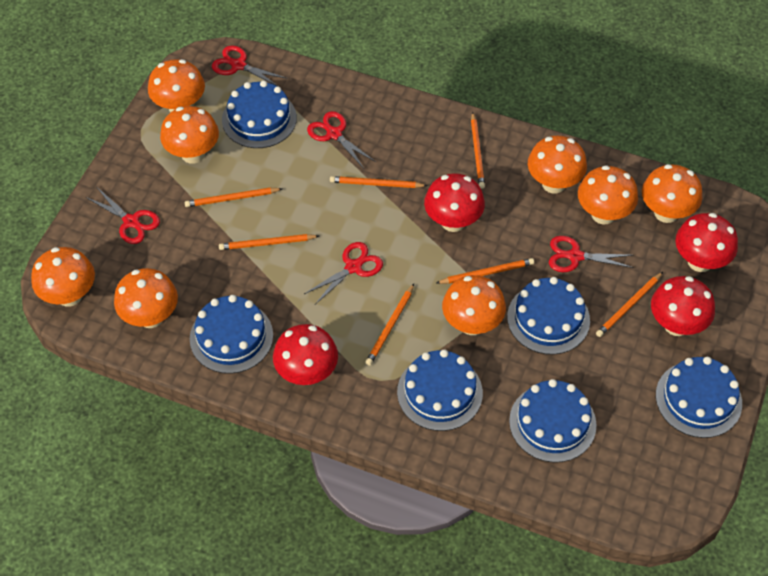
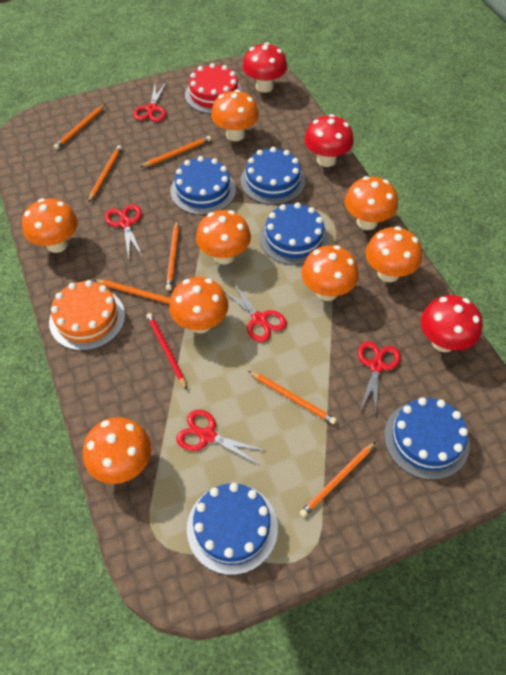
blue cake: 6 -> 5
orange cake: 0 -> 1
red cake: 0 -> 1
red mushroom: 4 -> 3
red pencil: 0 -> 1

